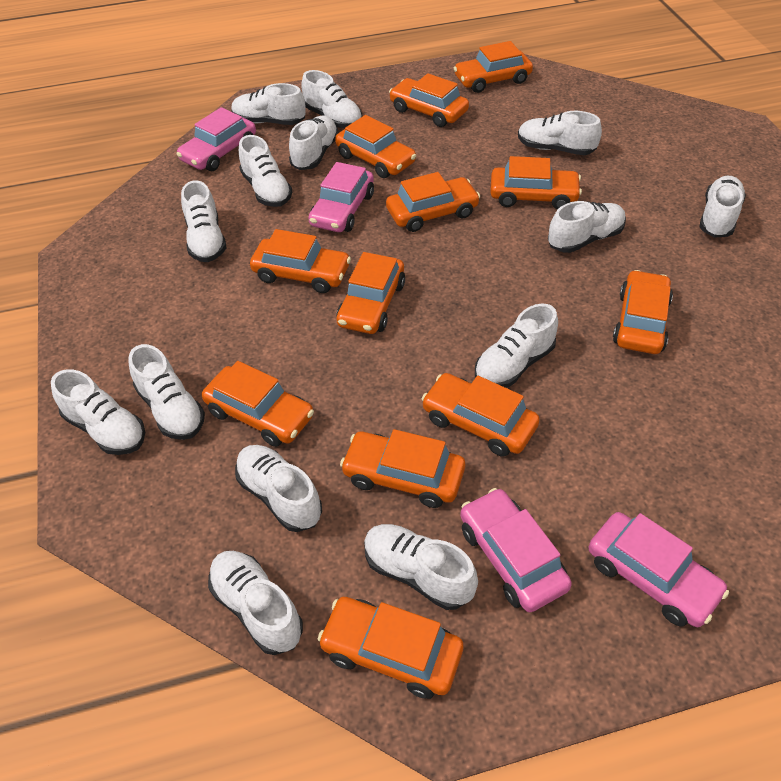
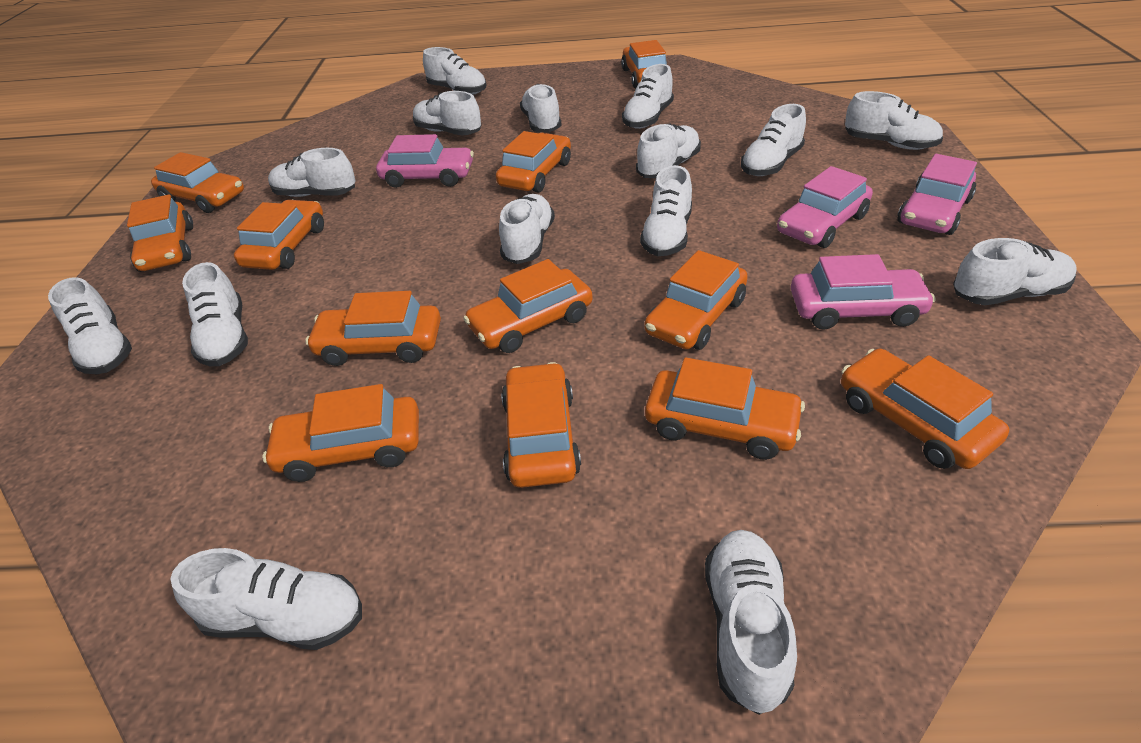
white shoe: 14 -> 15

